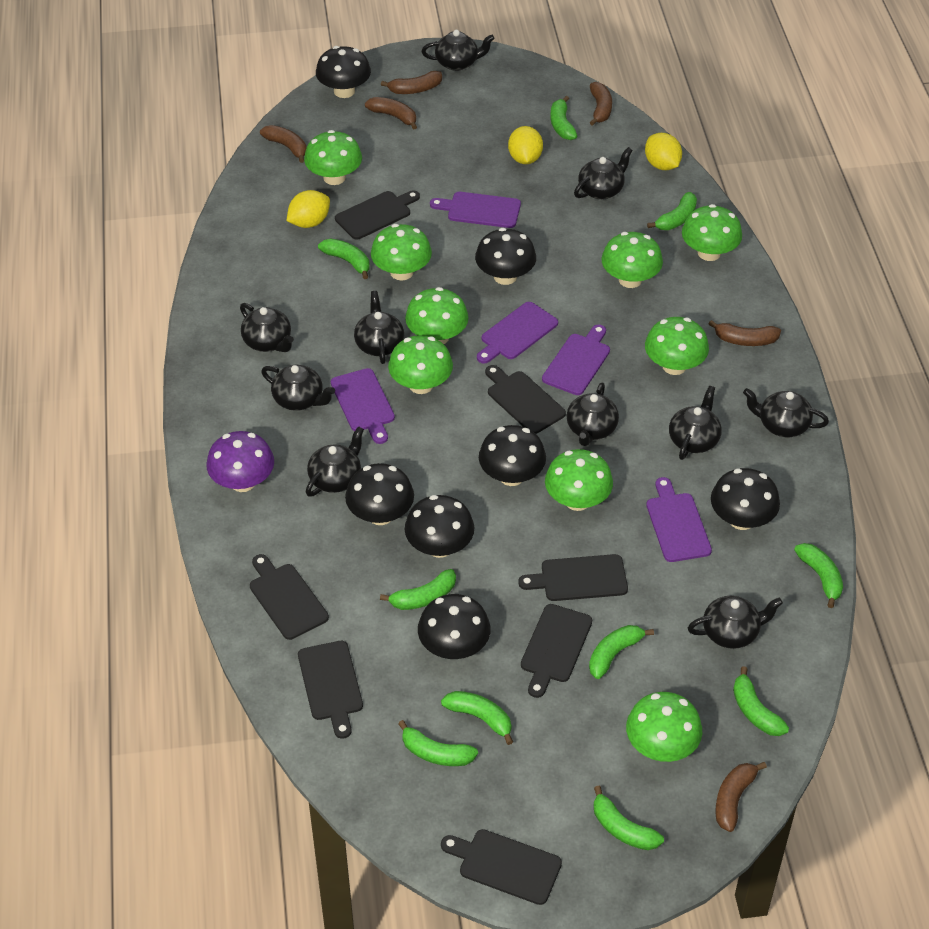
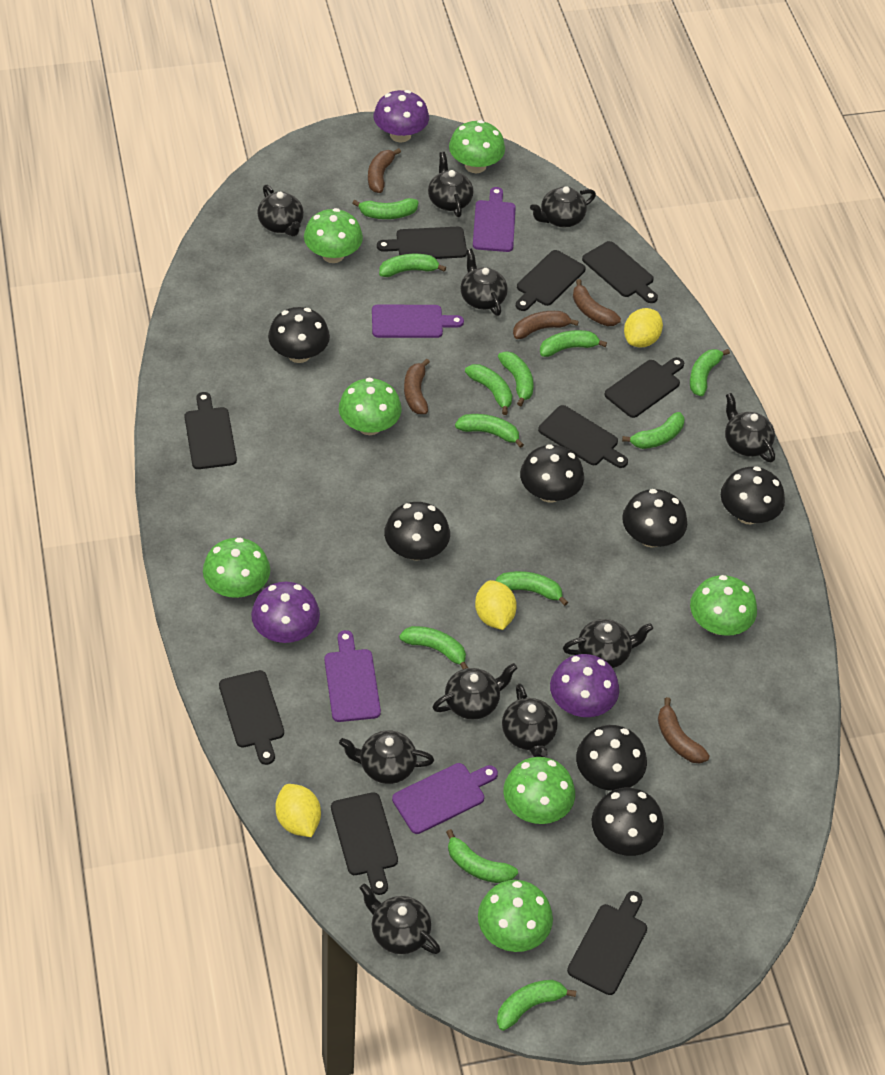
black cutting board: 7 -> 9
brown banana: 6 -> 5
green banana: 10 -> 12
green mushroom: 9 -> 7
purple cutting board: 5 -> 4
purple mushroom: 1 -> 3

